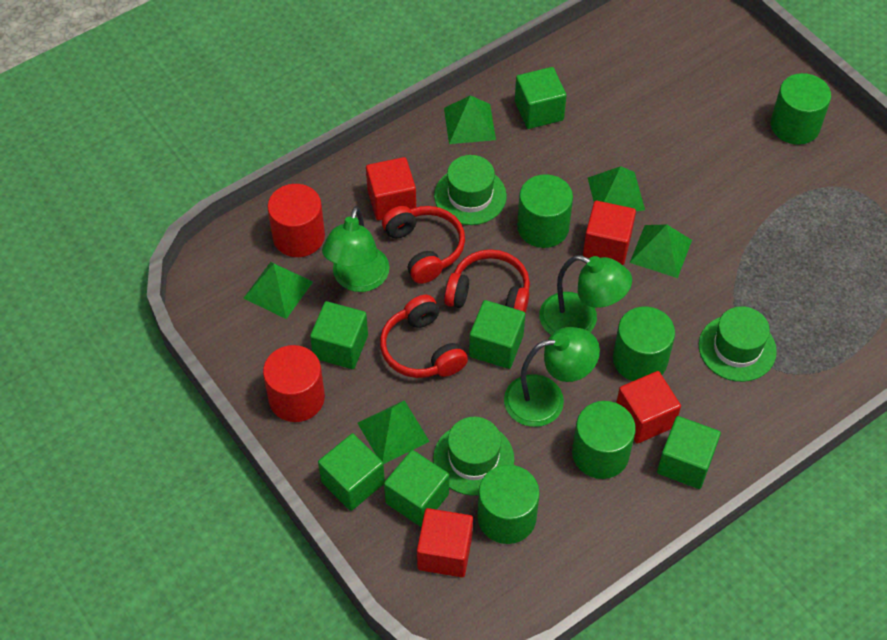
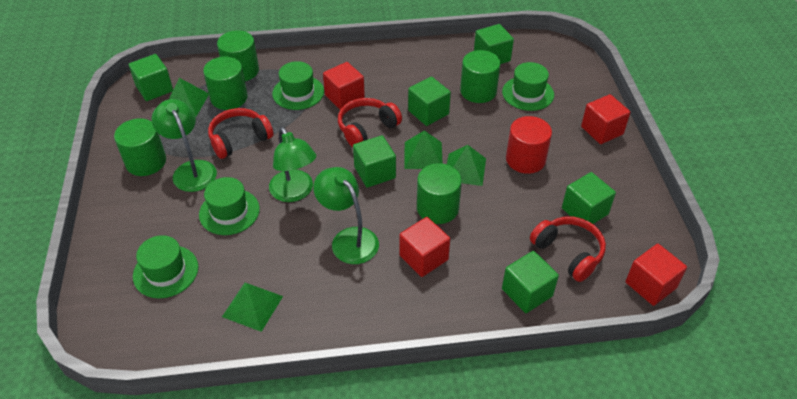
green hat: 3 -> 4
green pyramid: 5 -> 4
red cylinder: 2 -> 1

